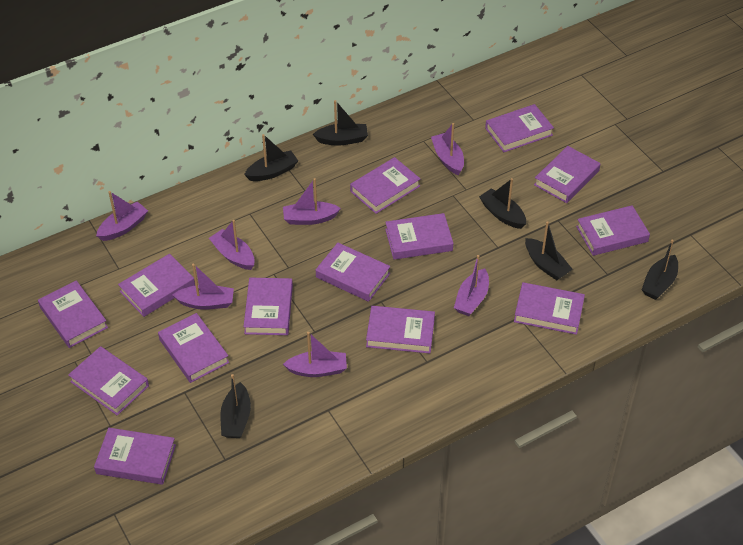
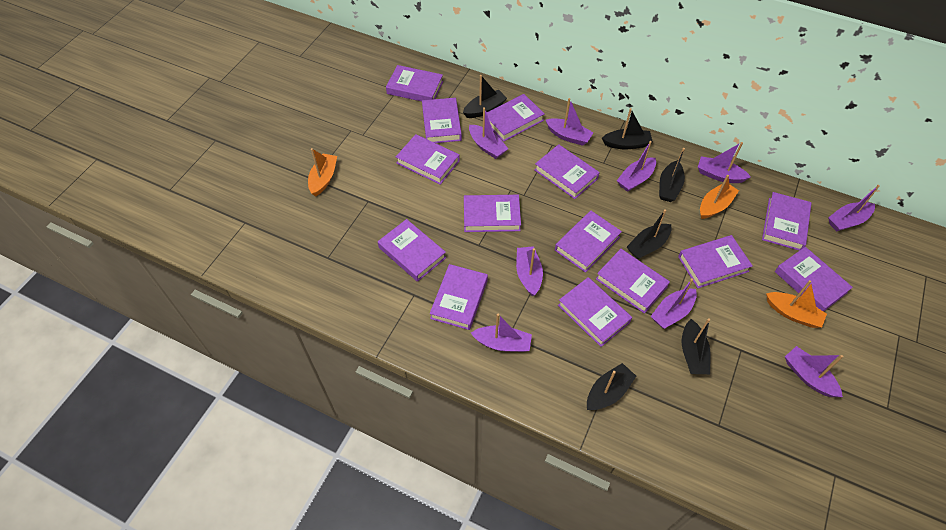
orange boat: 0 -> 3
purple boat: 7 -> 9

